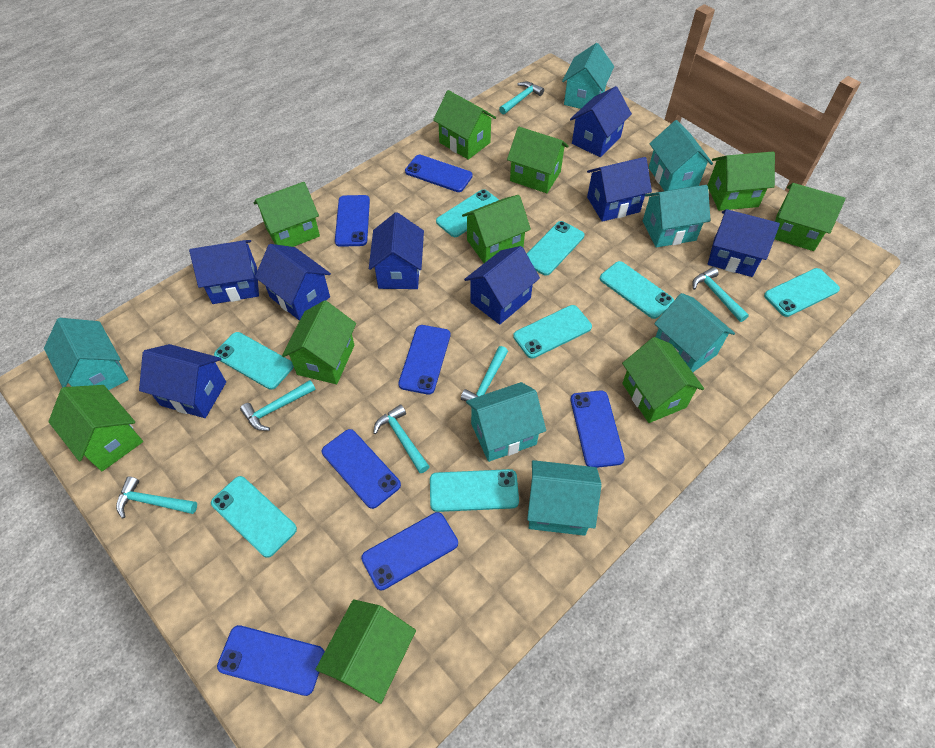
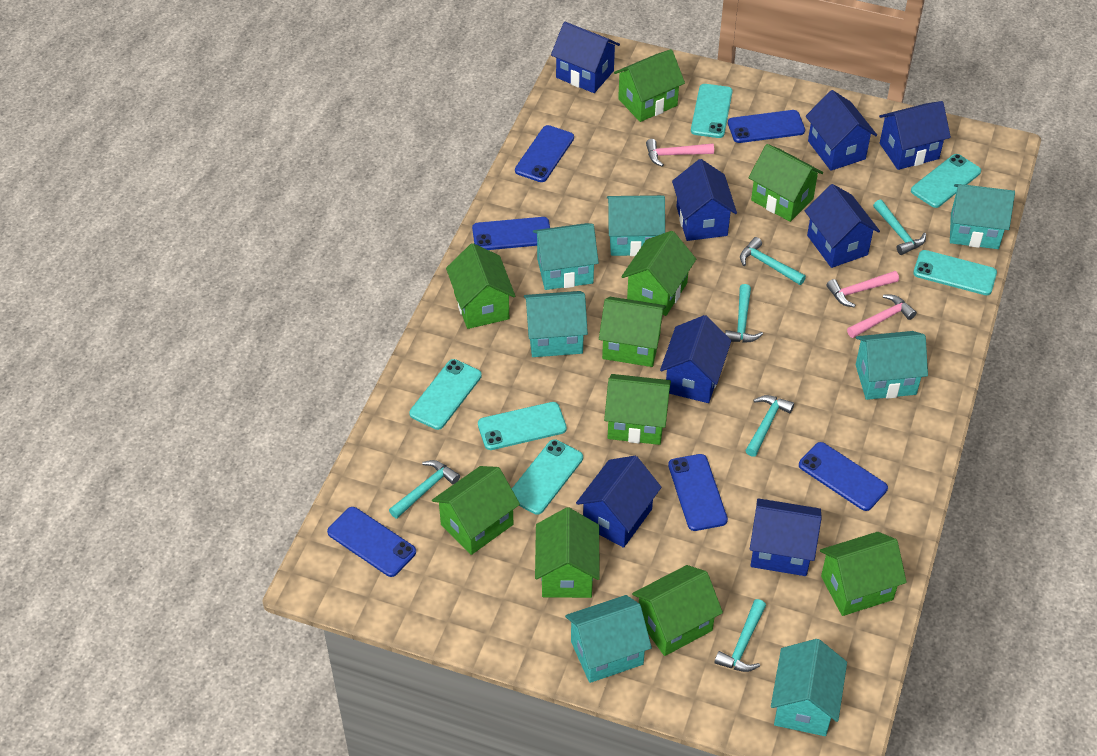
blue phone: 7 -> 6
pink hammer: 0 -> 3
turquoise phone: 8 -> 6

